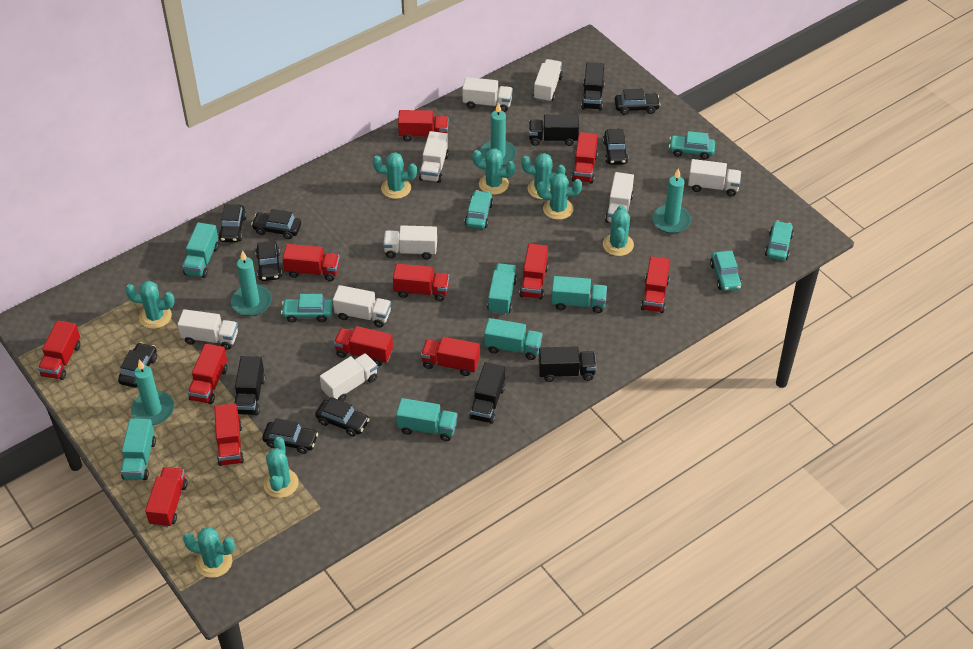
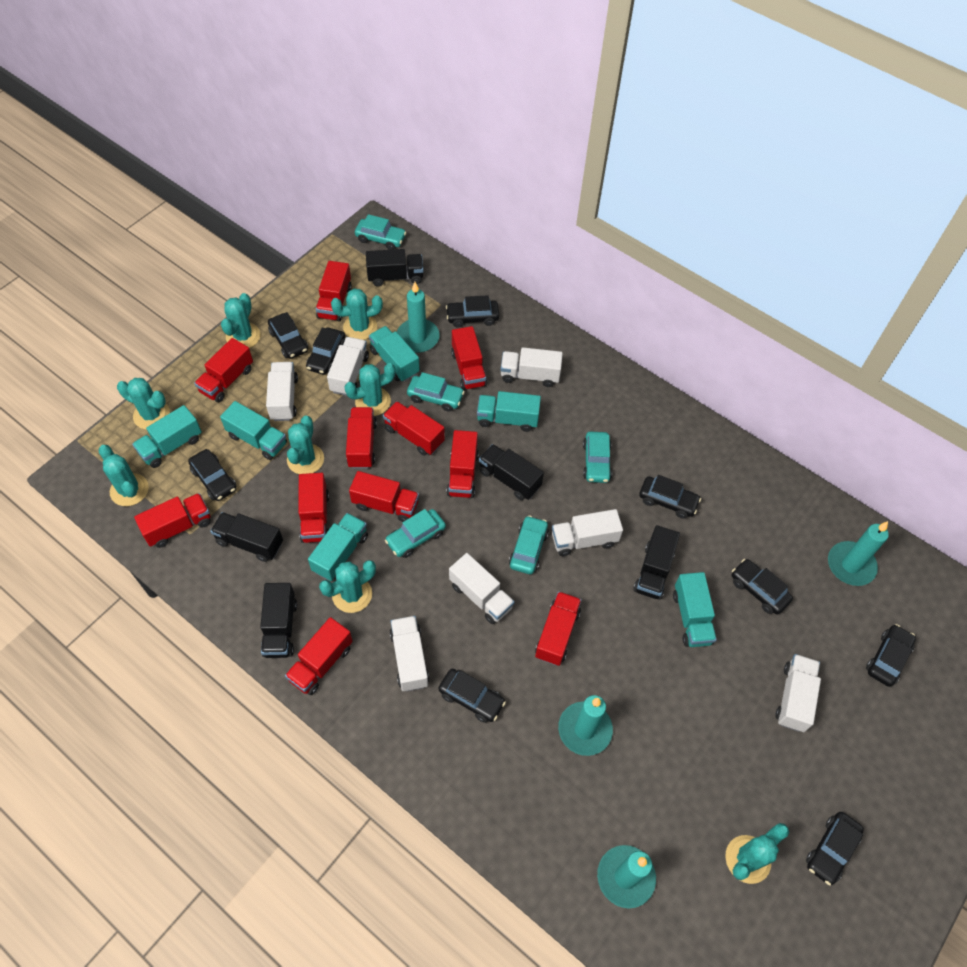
black car: 8 -> 9
red truck: 12 -> 11
white truck: 9 -> 7

